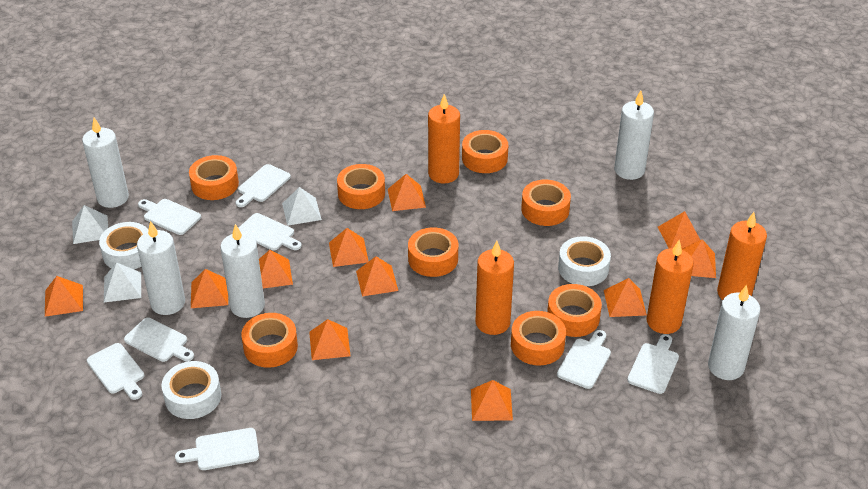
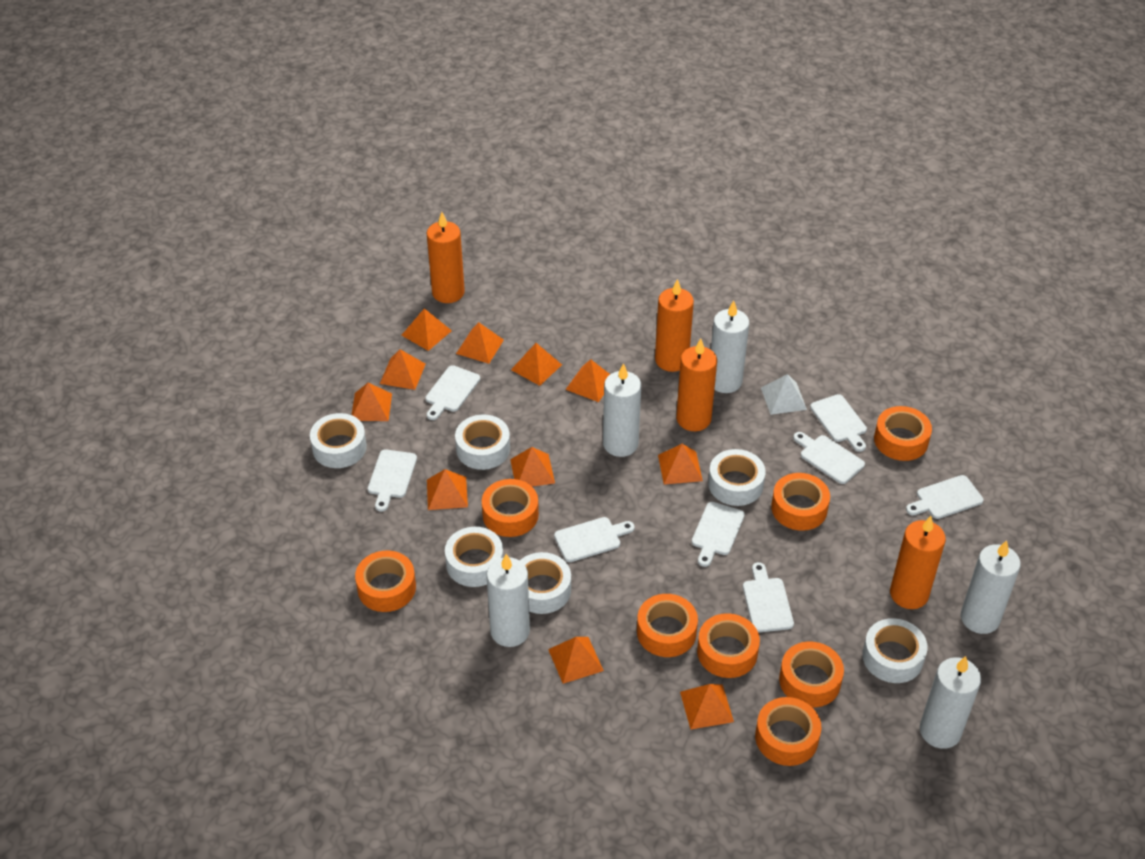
white pyramid: 3 -> 1
white tape: 3 -> 6

